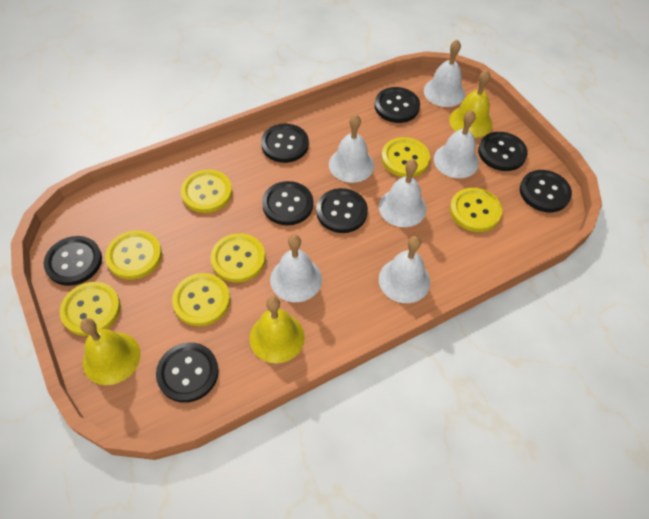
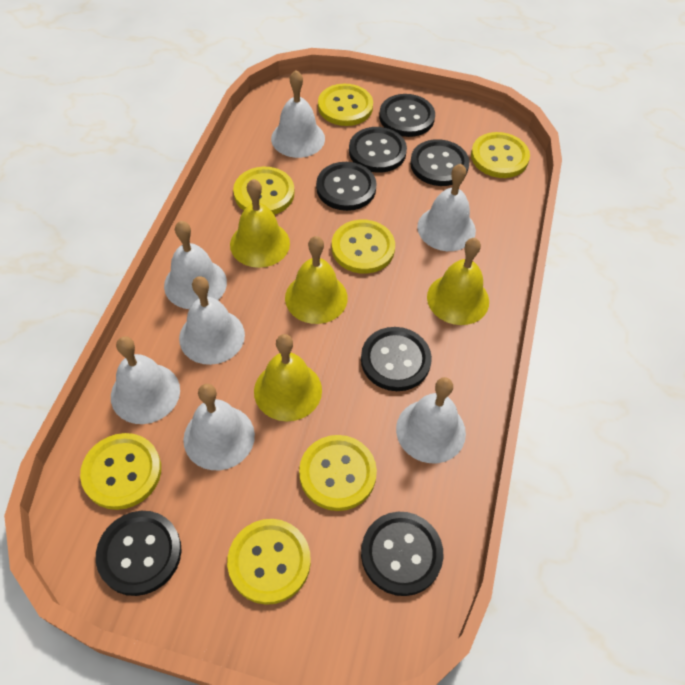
black button: 8 -> 7
white bell: 6 -> 7
yellow bell: 3 -> 4

